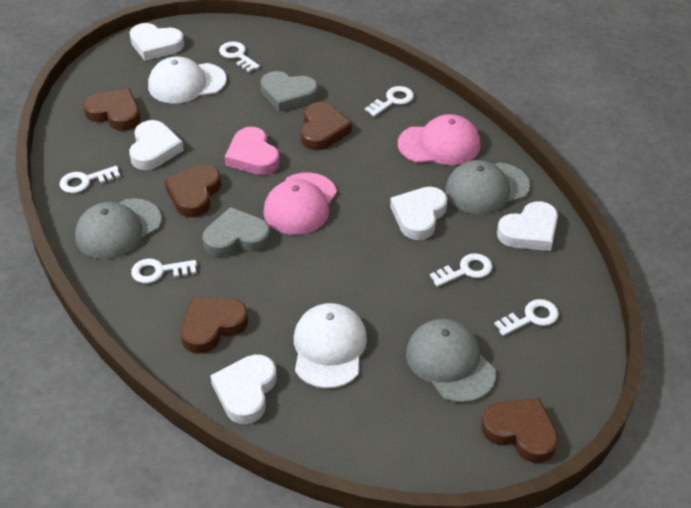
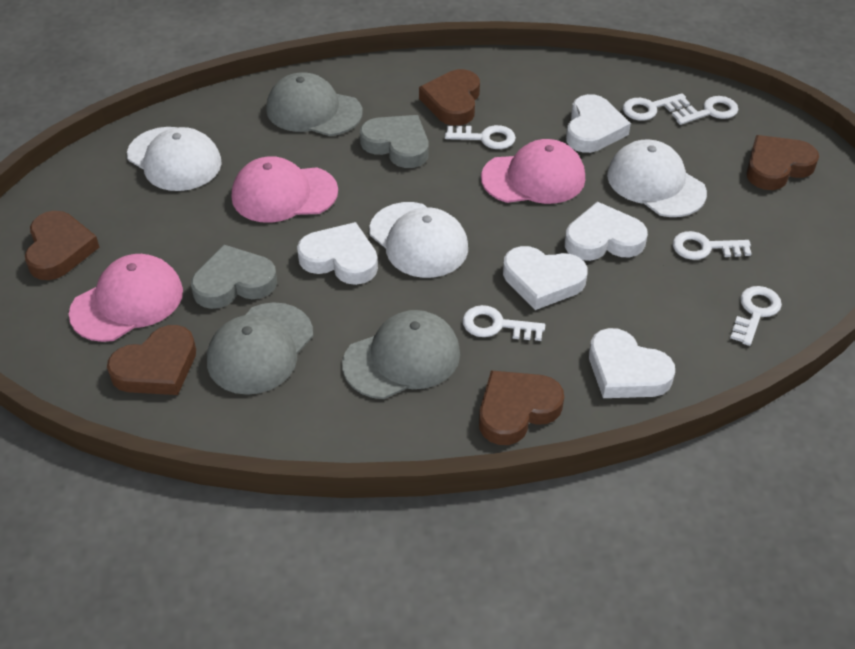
pink cap: 2 -> 3
pink heart: 1 -> 0
white cap: 2 -> 3

